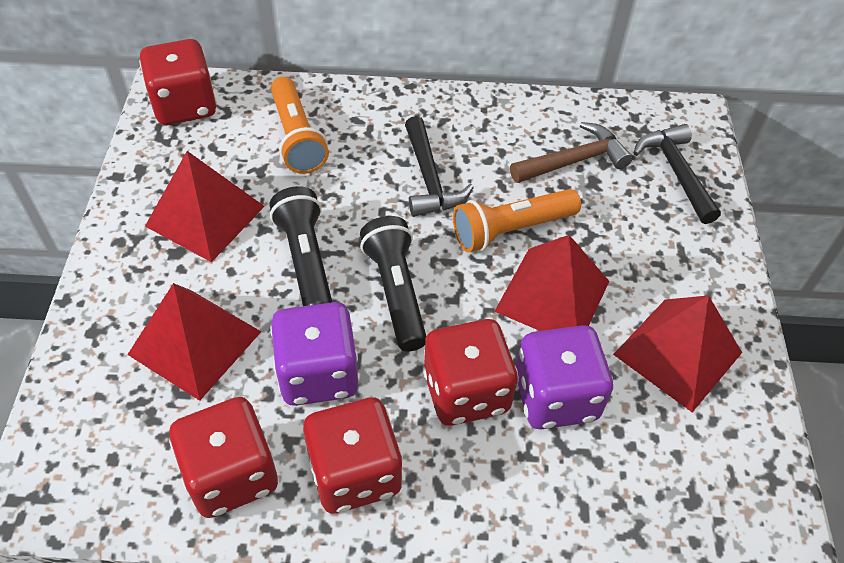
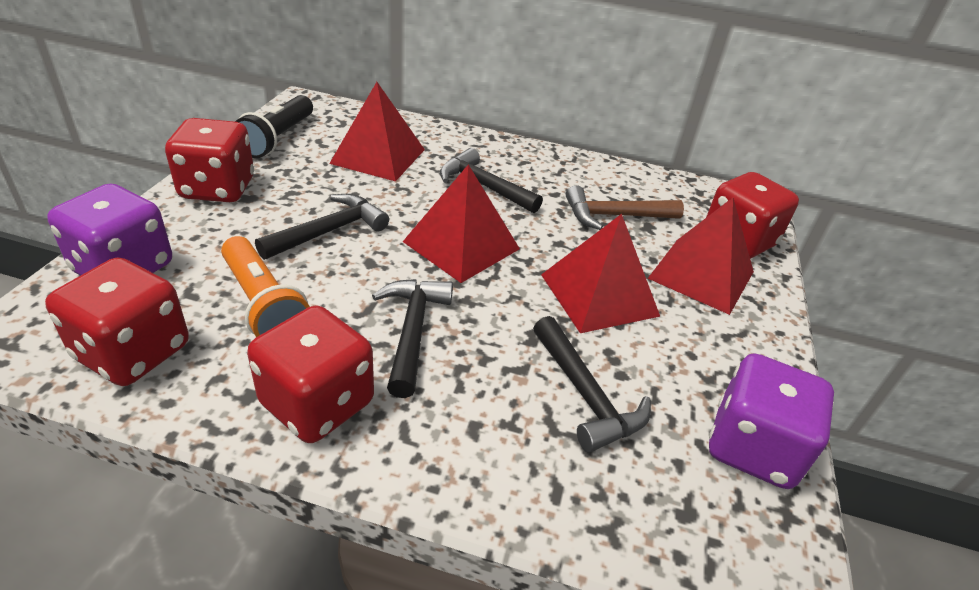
black flashlight: 2 -> 1
black hammer: 2 -> 4
orange flashlight: 2 -> 1

